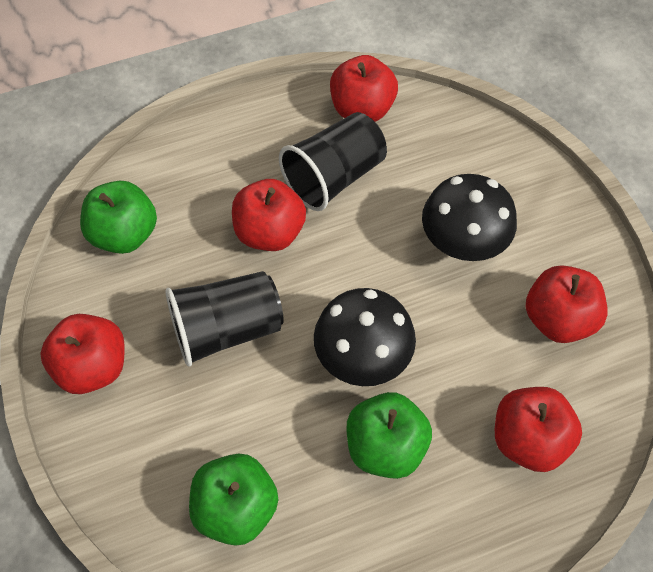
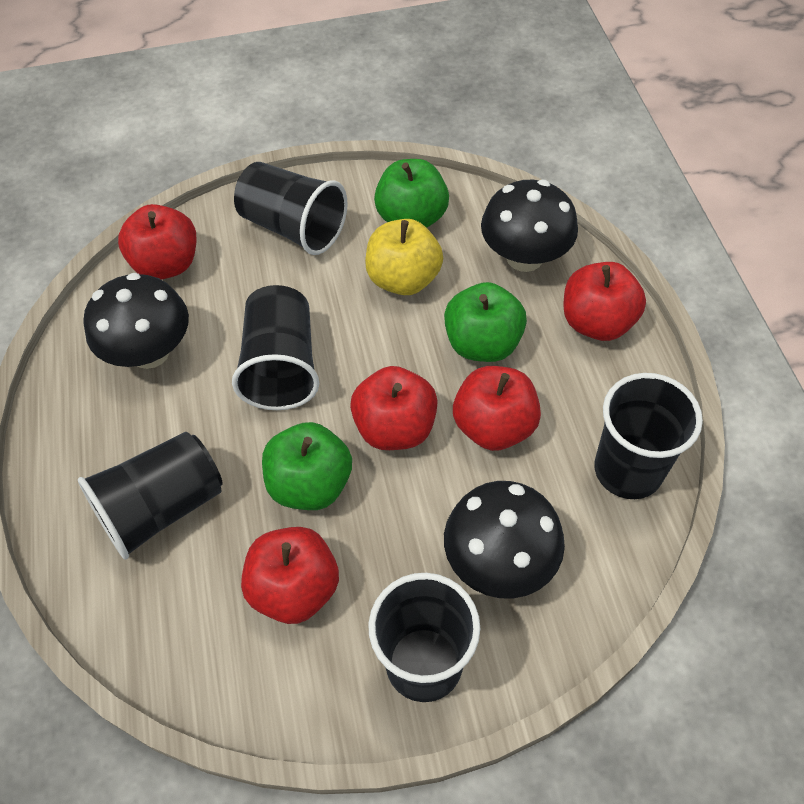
black cup: 2 -> 5
black mushroom: 2 -> 3
yellow apple: 0 -> 1

